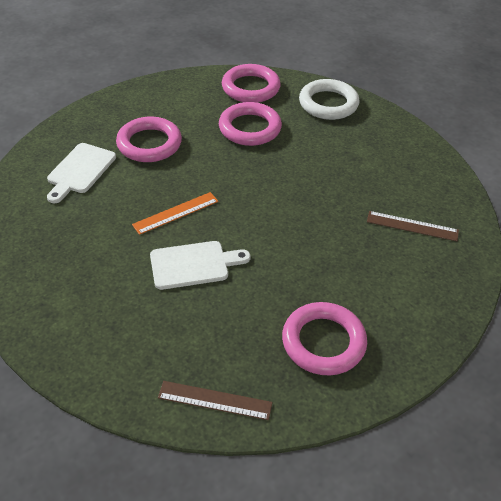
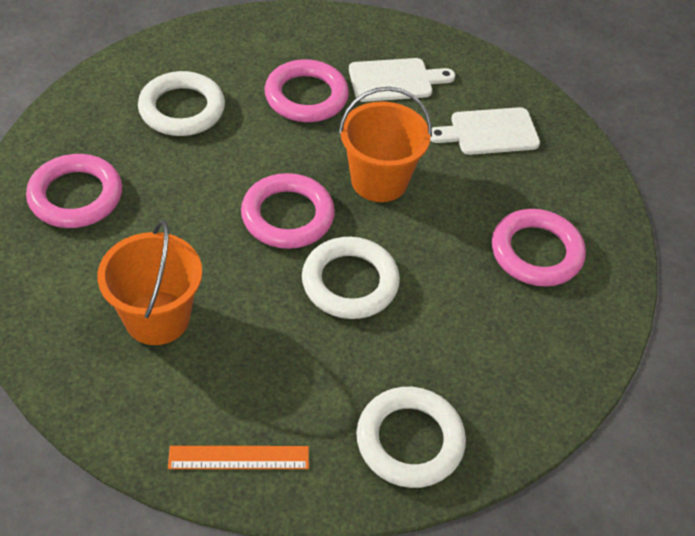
brown ruler: 2 -> 0
orange bucket: 0 -> 2
white ring: 1 -> 3

